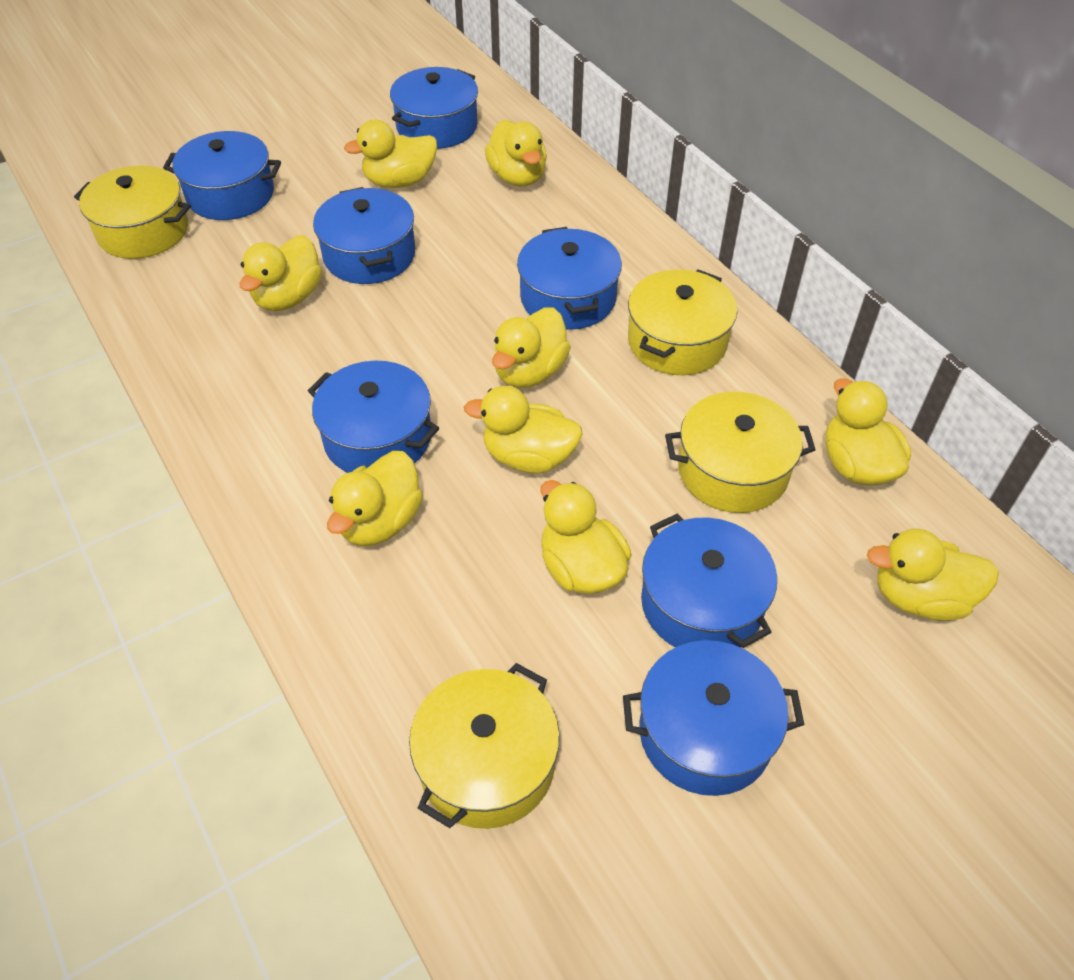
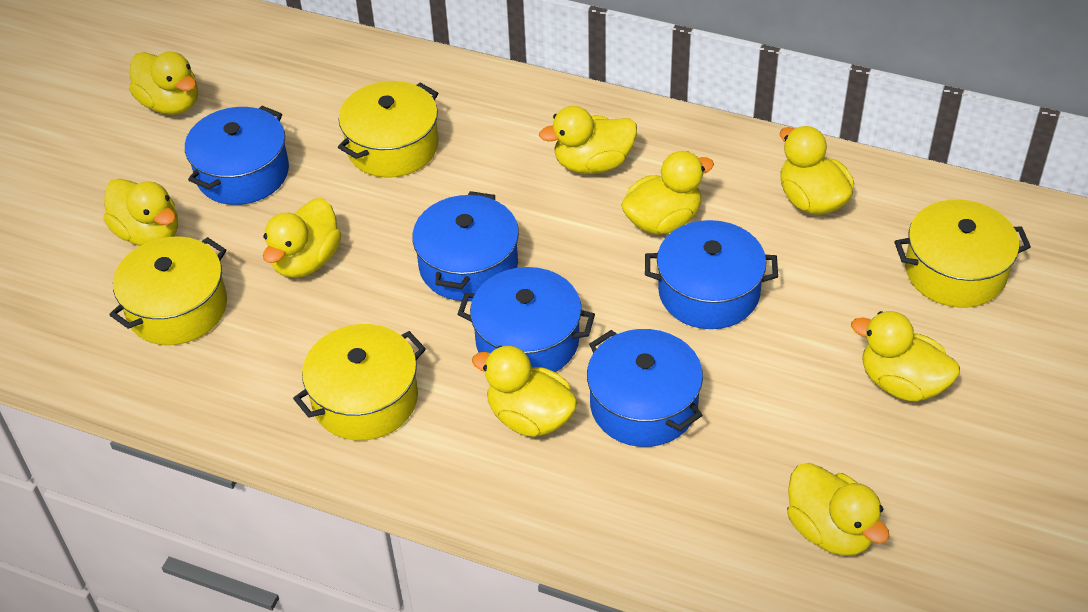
blue pot: 7 -> 5

